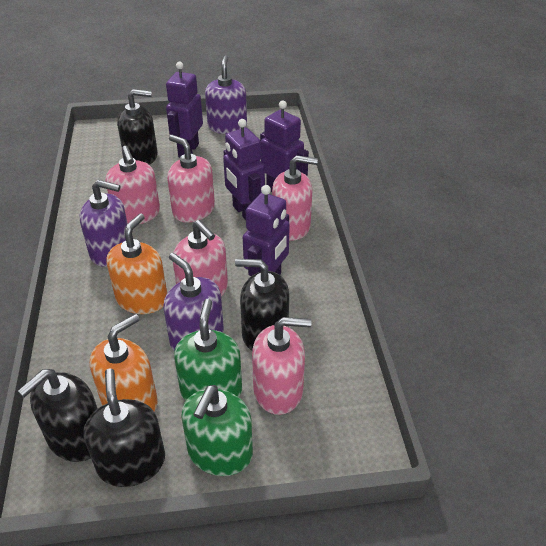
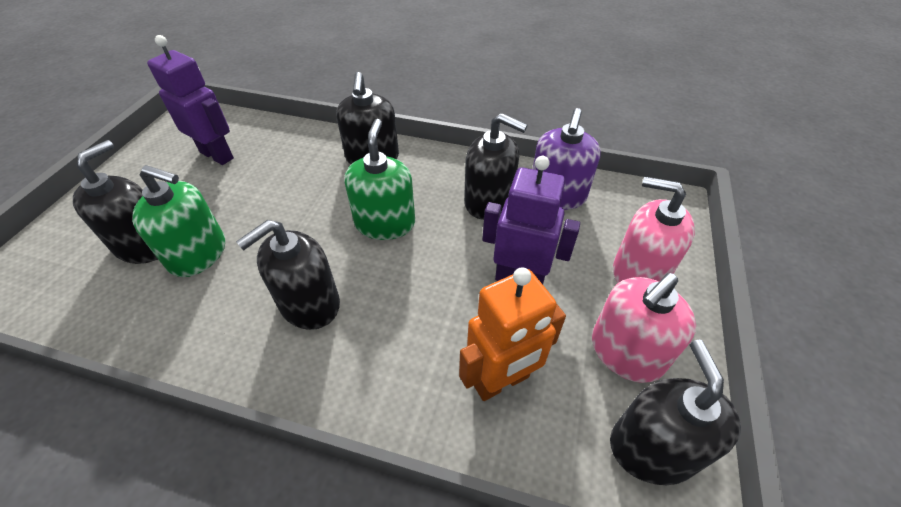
black soap dispenser: 4 -> 5
orange robot: 0 -> 1
orange soap dispenser: 2 -> 0
pink soap dispenser: 5 -> 2
purple robot: 4 -> 2
purple soap dispenser: 3 -> 1

